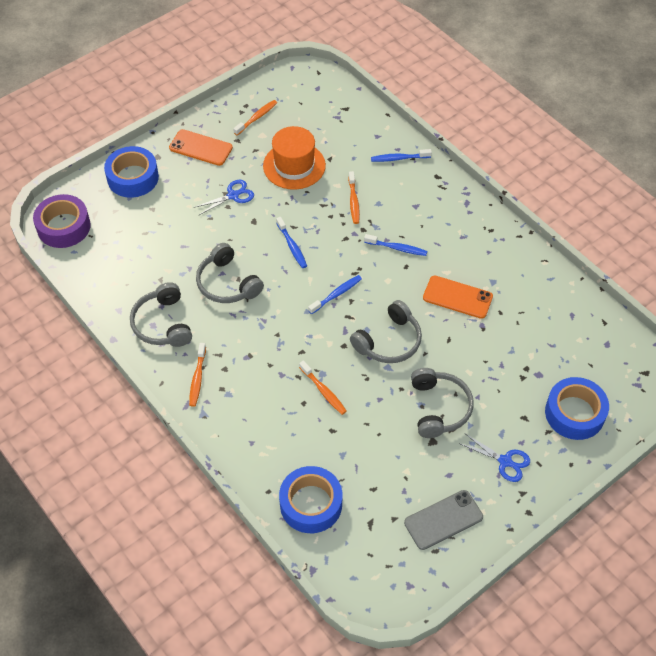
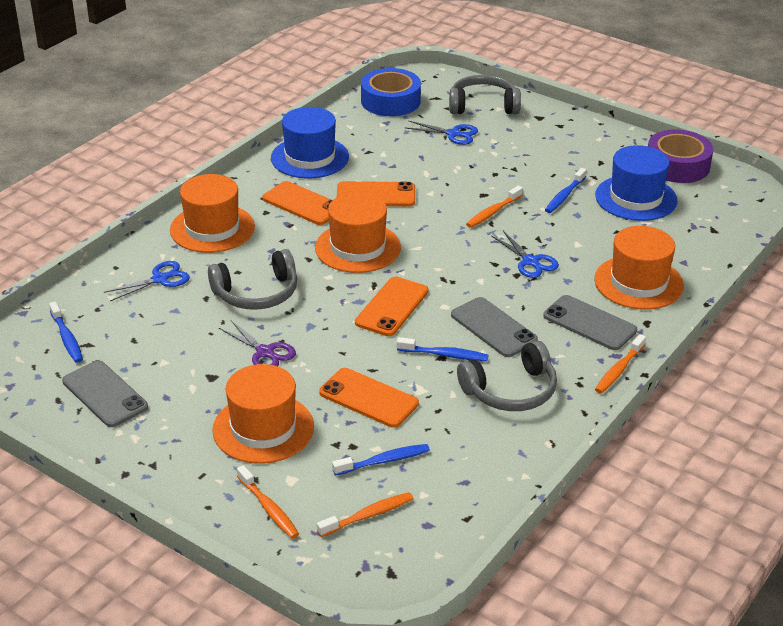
blue hat: 0 -> 2
blue scissors: 2 -> 3
blue tape: 3 -> 1
grey headphones: 4 -> 3
grey phone: 1 -> 3
orange hat: 1 -> 4
orange phone: 2 -> 4
purple scissors: 0 -> 1

